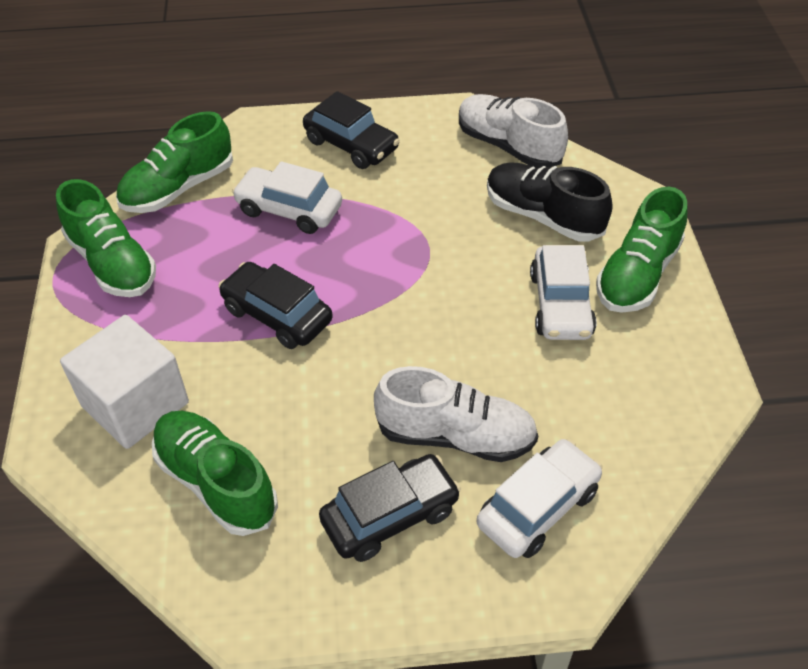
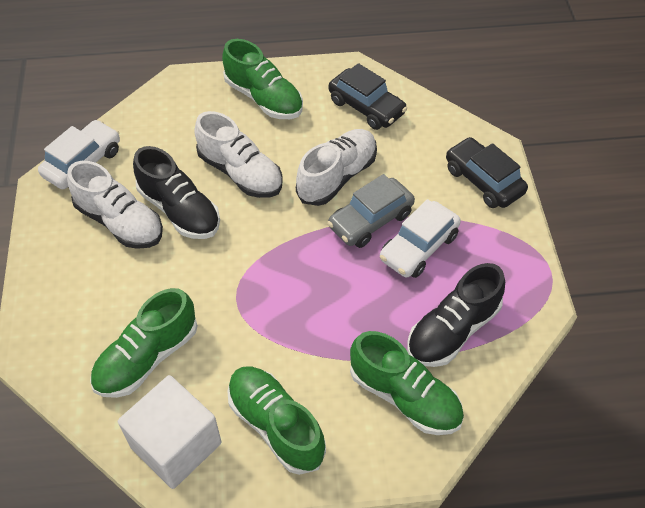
black car: 3 -> 2
black shoe: 1 -> 2
grey car: 0 -> 1
white car: 3 -> 2
white shoe: 2 -> 3

